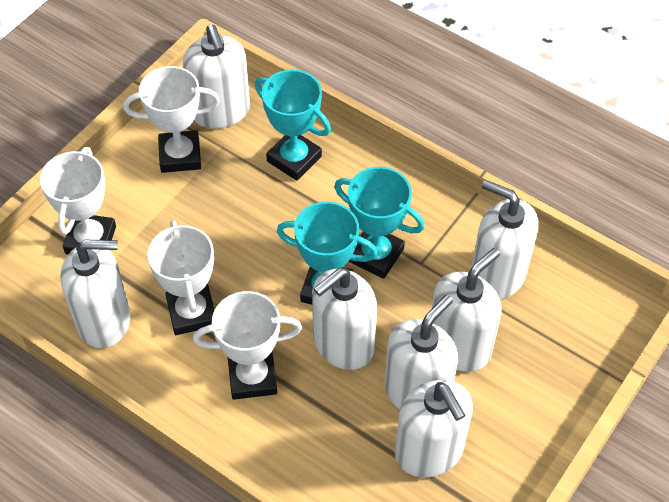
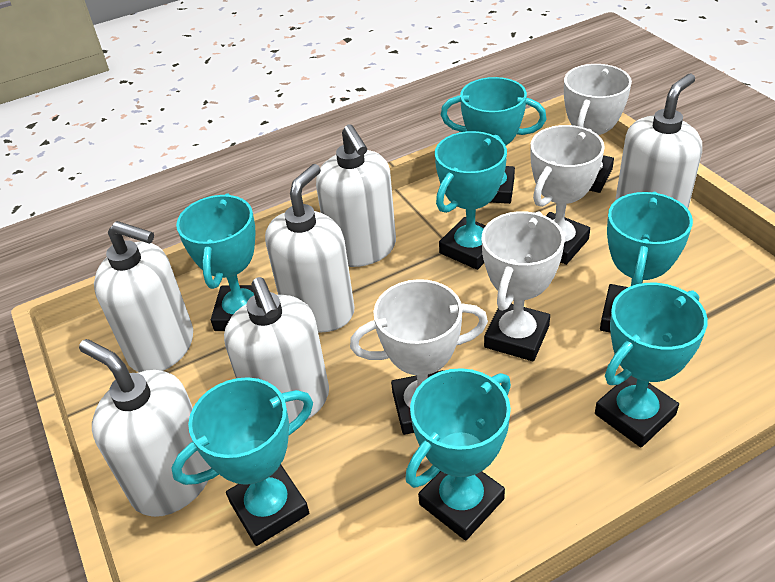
turquoise trophy: 3 -> 7
white soap dispenser: 7 -> 6

